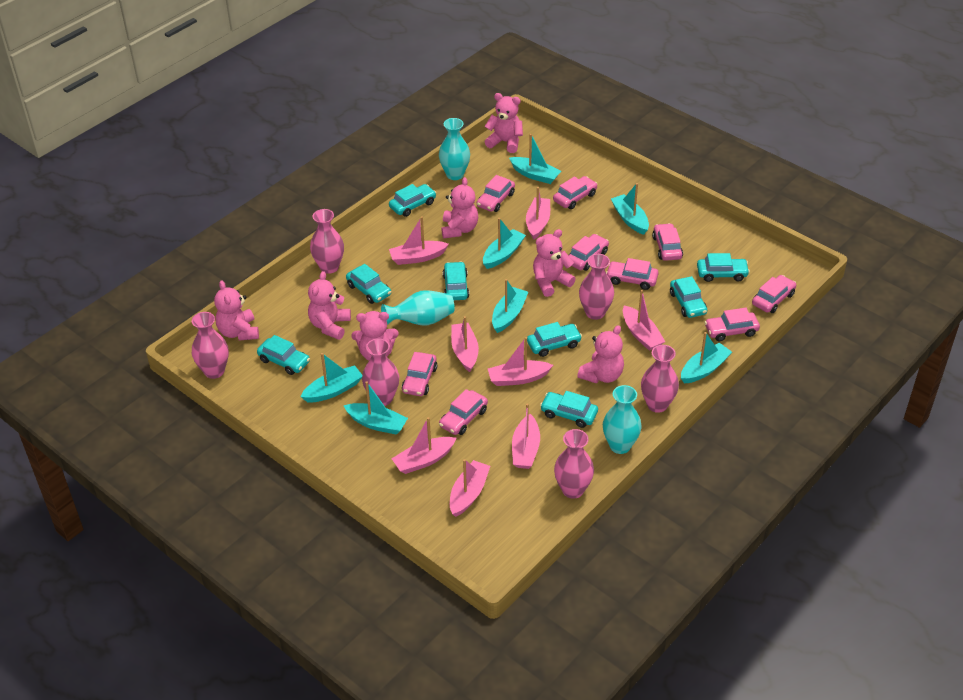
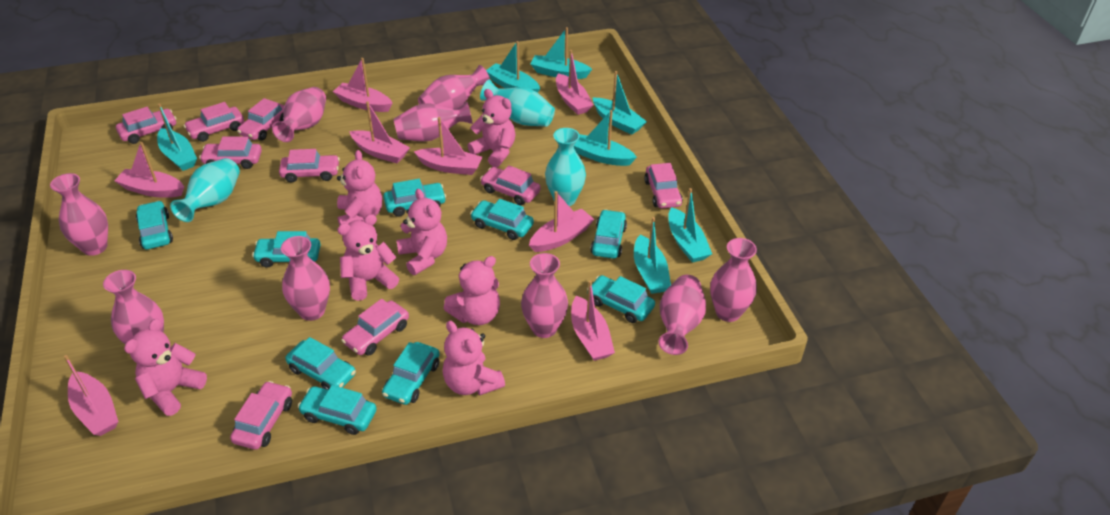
pink vase: 6 -> 9
turquoise car: 8 -> 9

